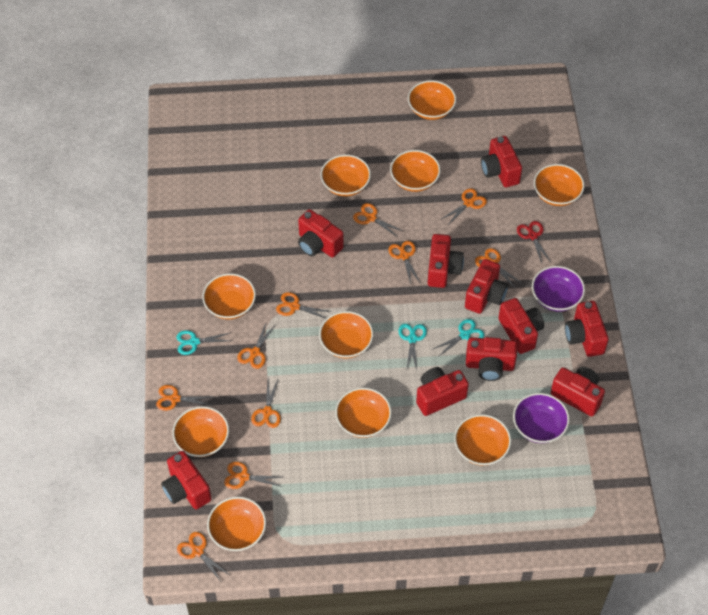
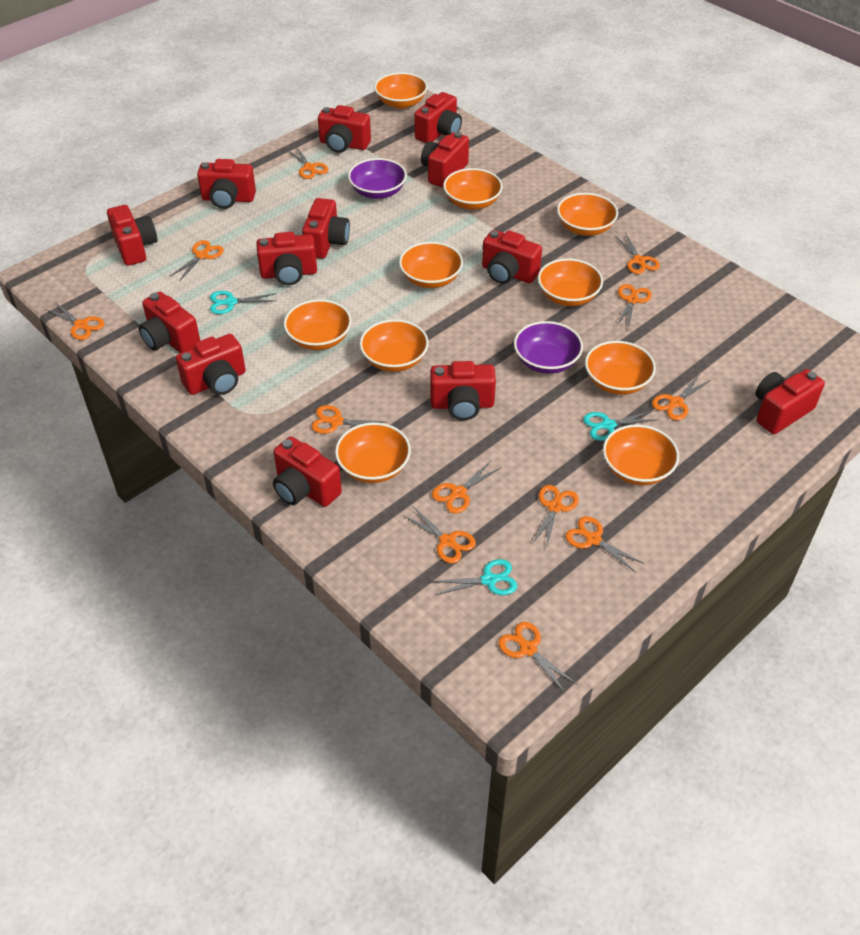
orange scissors: 10 -> 12
red camera: 10 -> 13
red scissors: 1 -> 0

